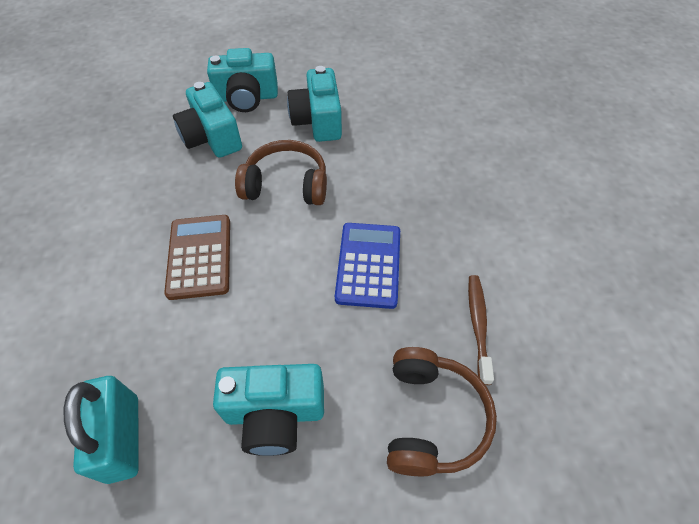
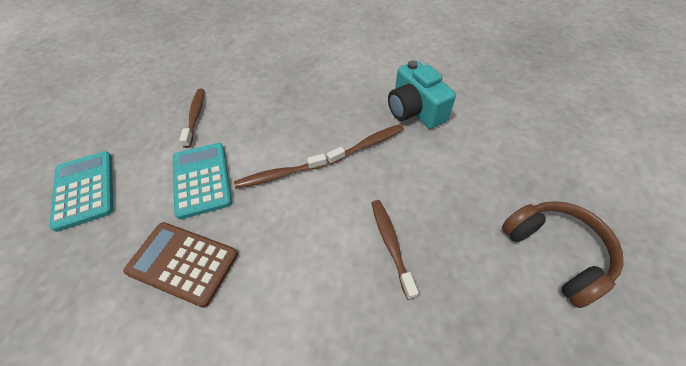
blue calculator: 1 -> 0
brown headphones: 2 -> 1
brown toothbrush: 1 -> 4
turquoise calculator: 0 -> 2
turquoise camera: 4 -> 1
turquoise padlock: 1 -> 0

